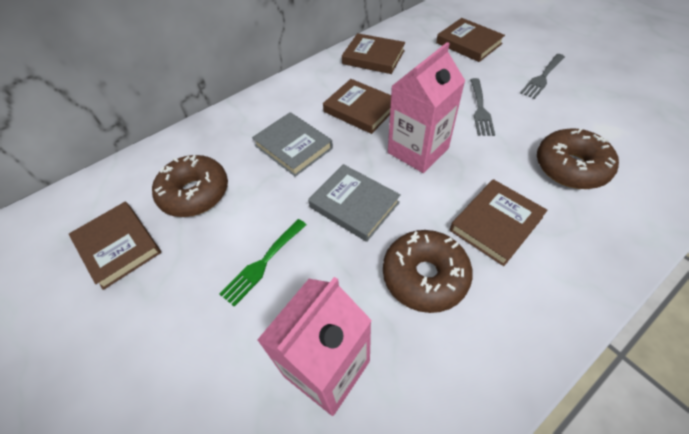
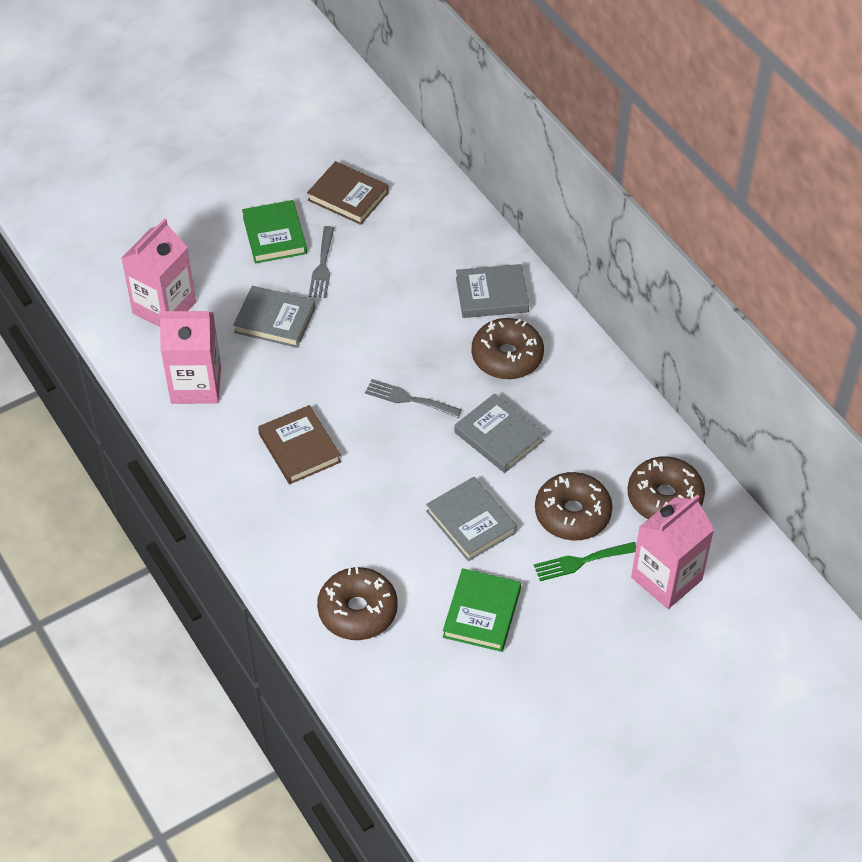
brown book: 5 -> 2
brown donut: 3 -> 4
green book: 0 -> 2
grey book: 2 -> 4
pink carton: 2 -> 3

